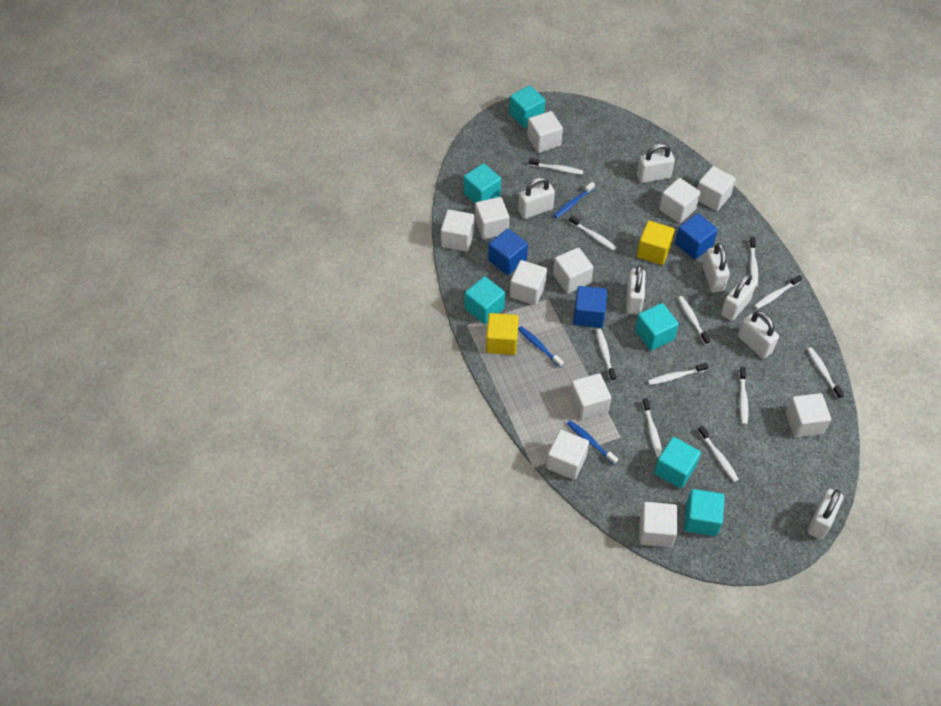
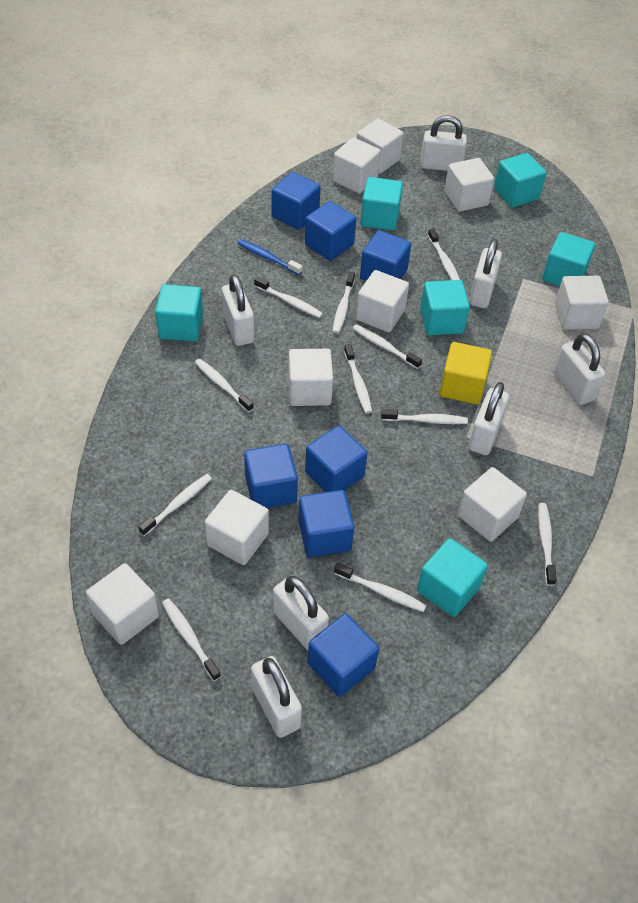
blue cube: 3 -> 7
blue toothbrush: 3 -> 1
white cube: 11 -> 9
yellow cube: 2 -> 1

